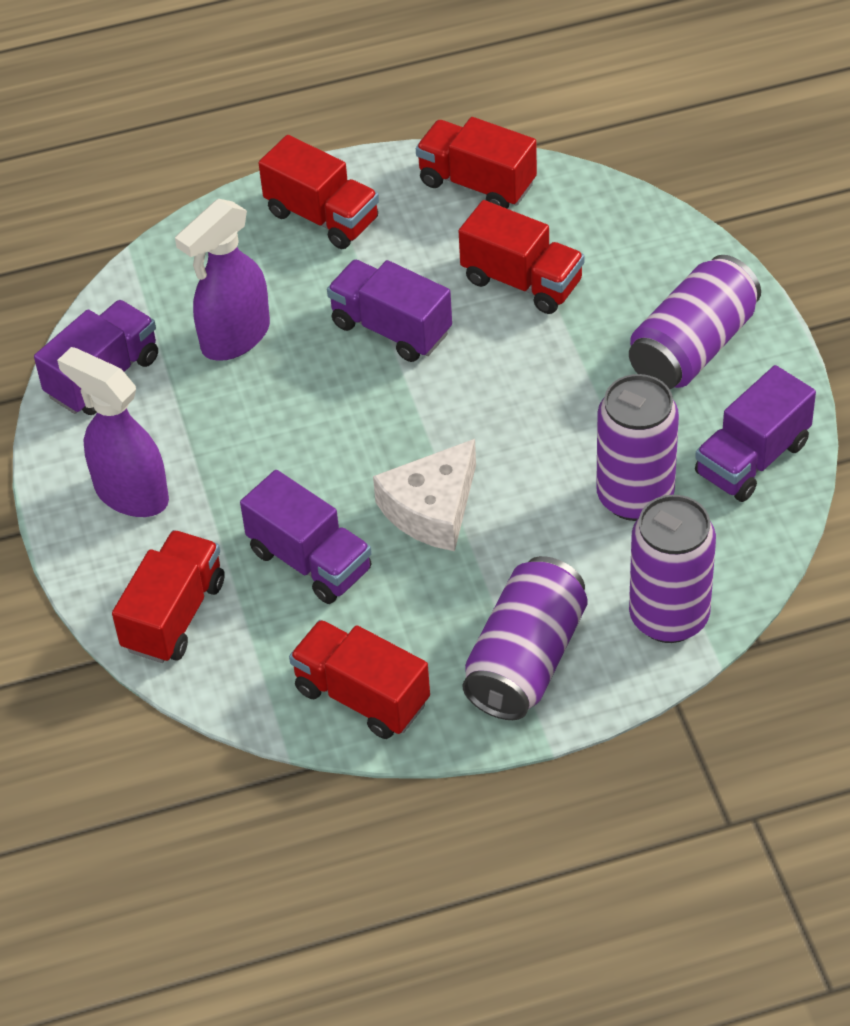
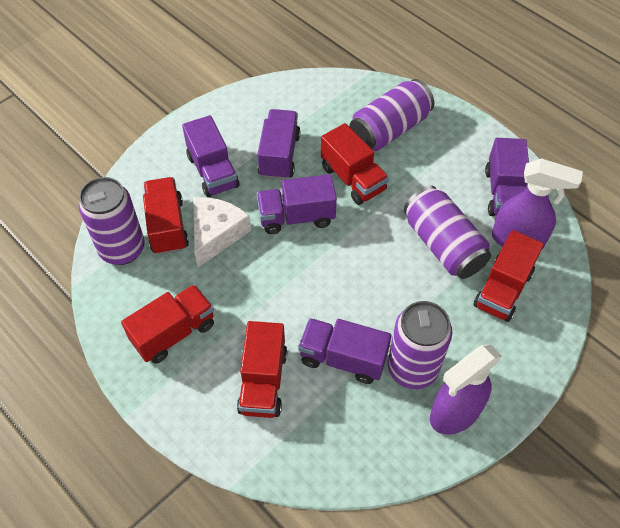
purple truck: 4 -> 5

